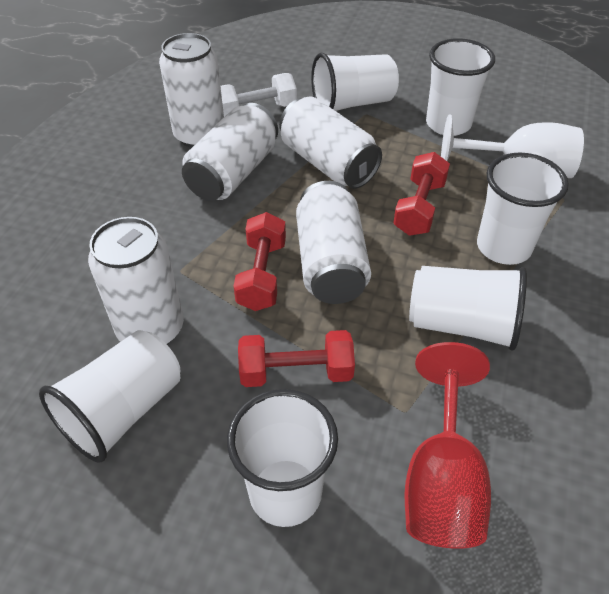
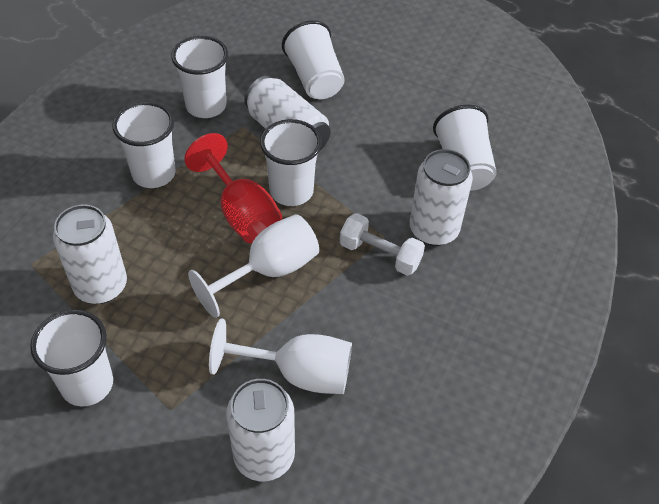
red dumbbell: 3 -> 0
white can: 5 -> 4
white goblet: 1 -> 2

